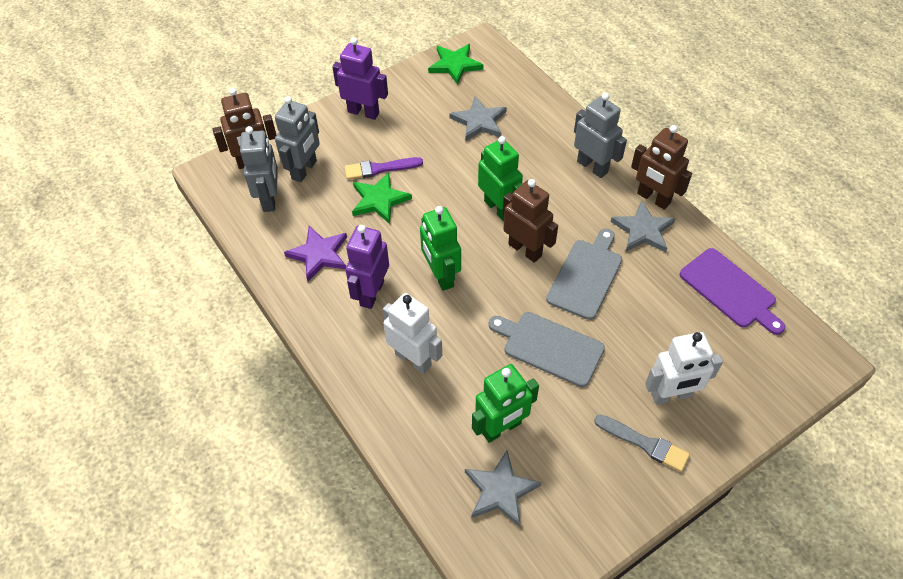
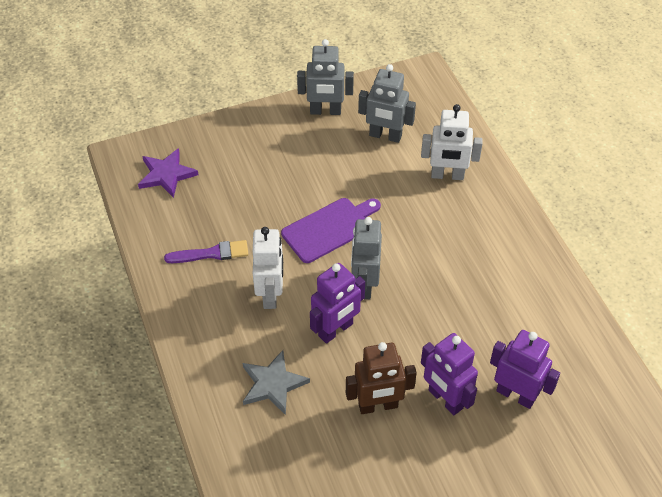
brown robot: 3 -> 1
green robot: 3 -> 0
green star: 2 -> 0
grey brush: 1 -> 0
grey cutting board: 2 -> 0
grey star: 3 -> 1
purple robot: 2 -> 3

